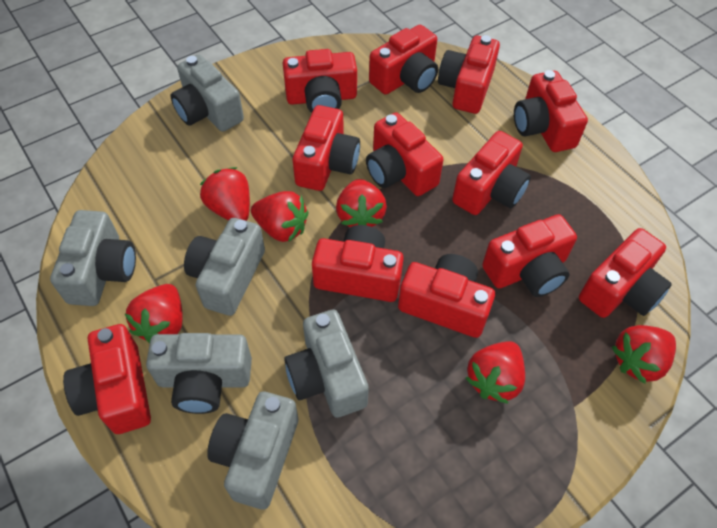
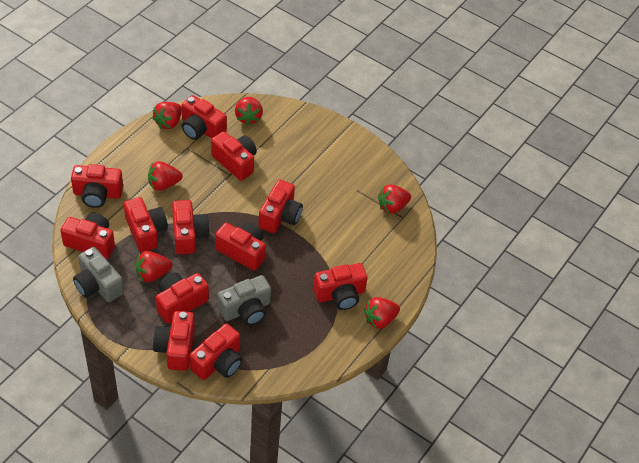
grey camera: 6 -> 2

